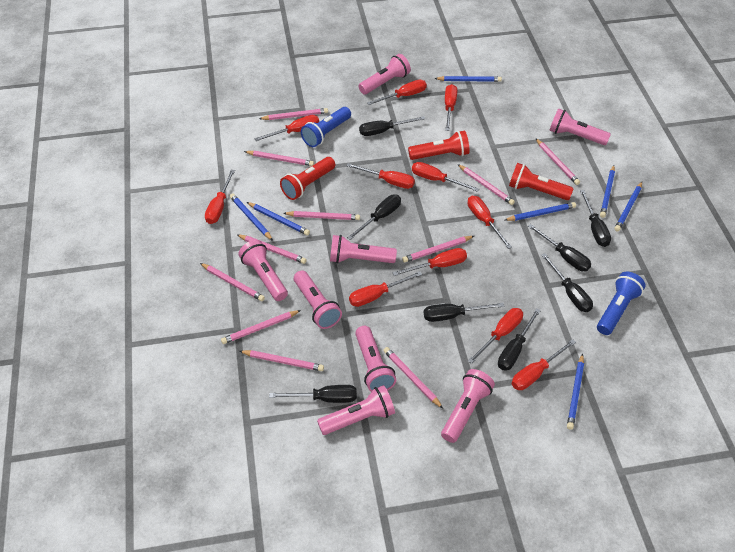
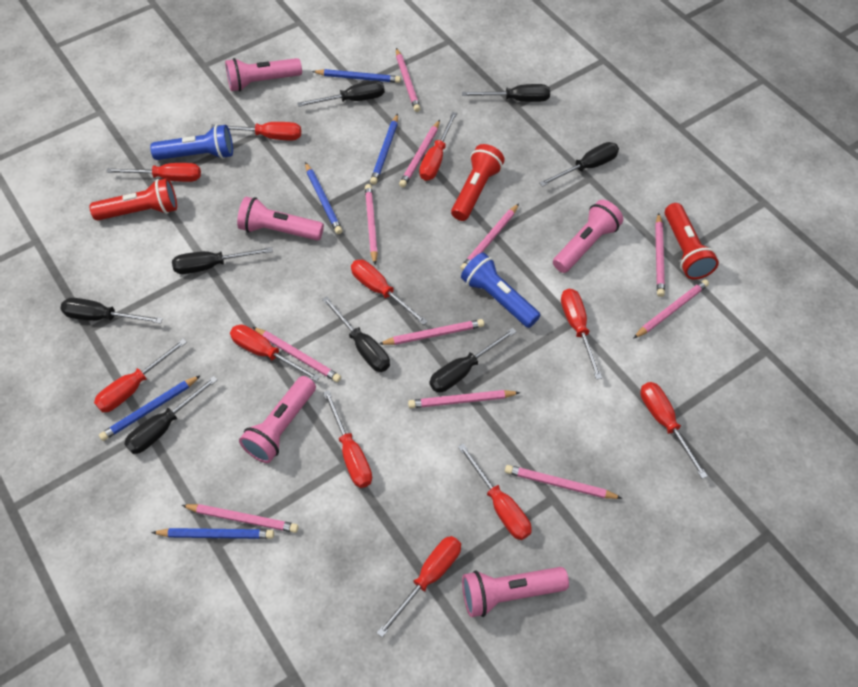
blue pencil: 7 -> 5
pink flashlight: 8 -> 5

